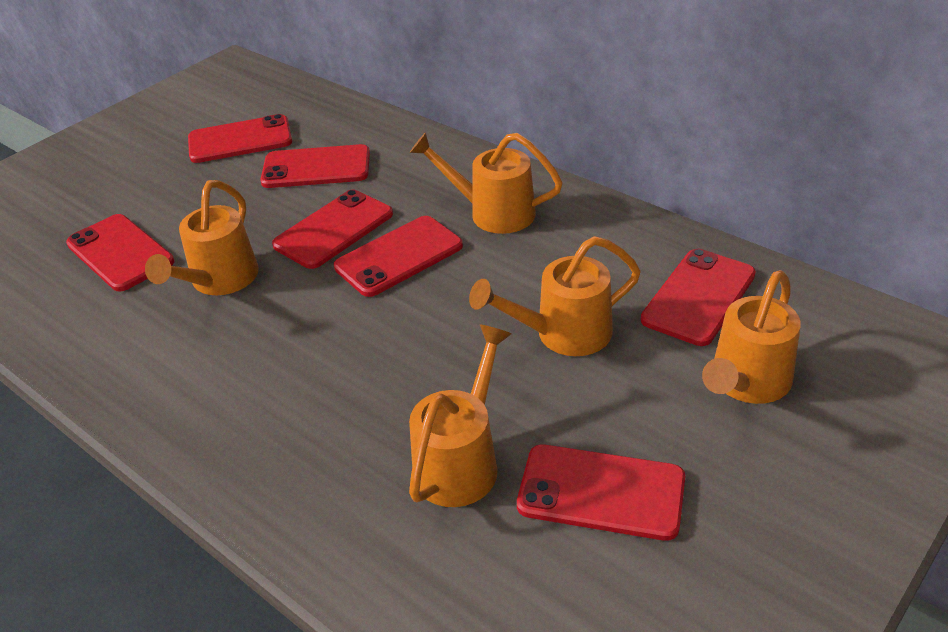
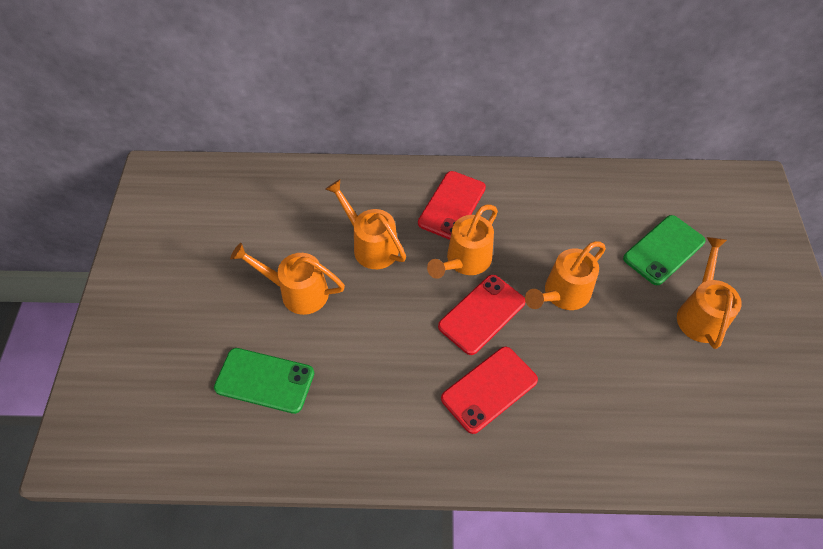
green phone: 0 -> 2
red phone: 7 -> 3

